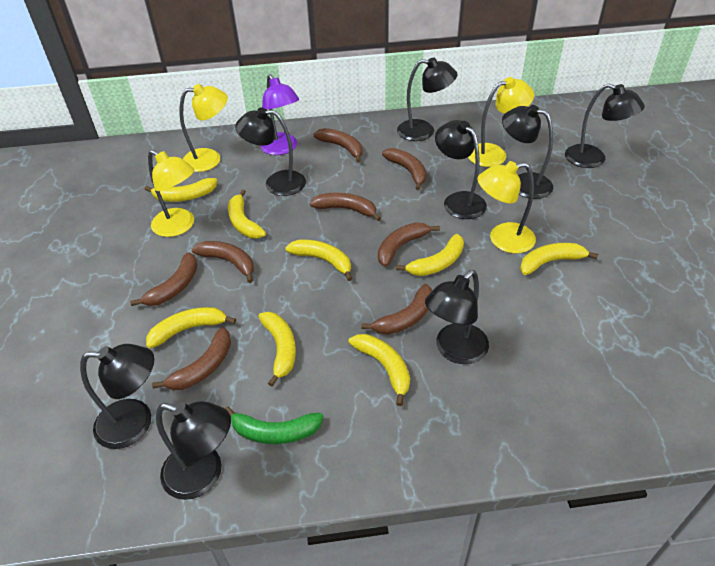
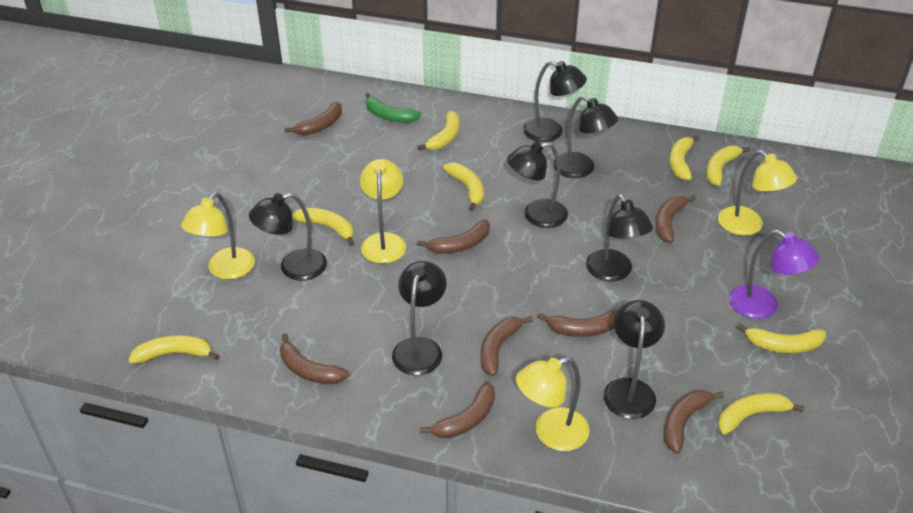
black lamp: 8 -> 7

